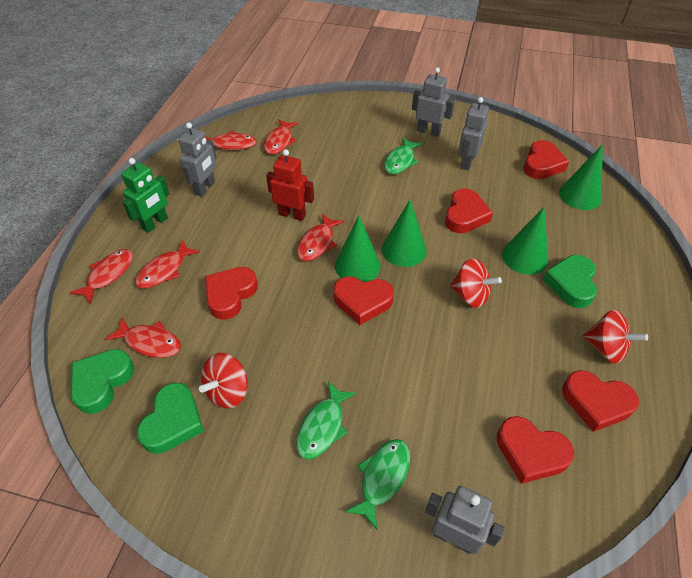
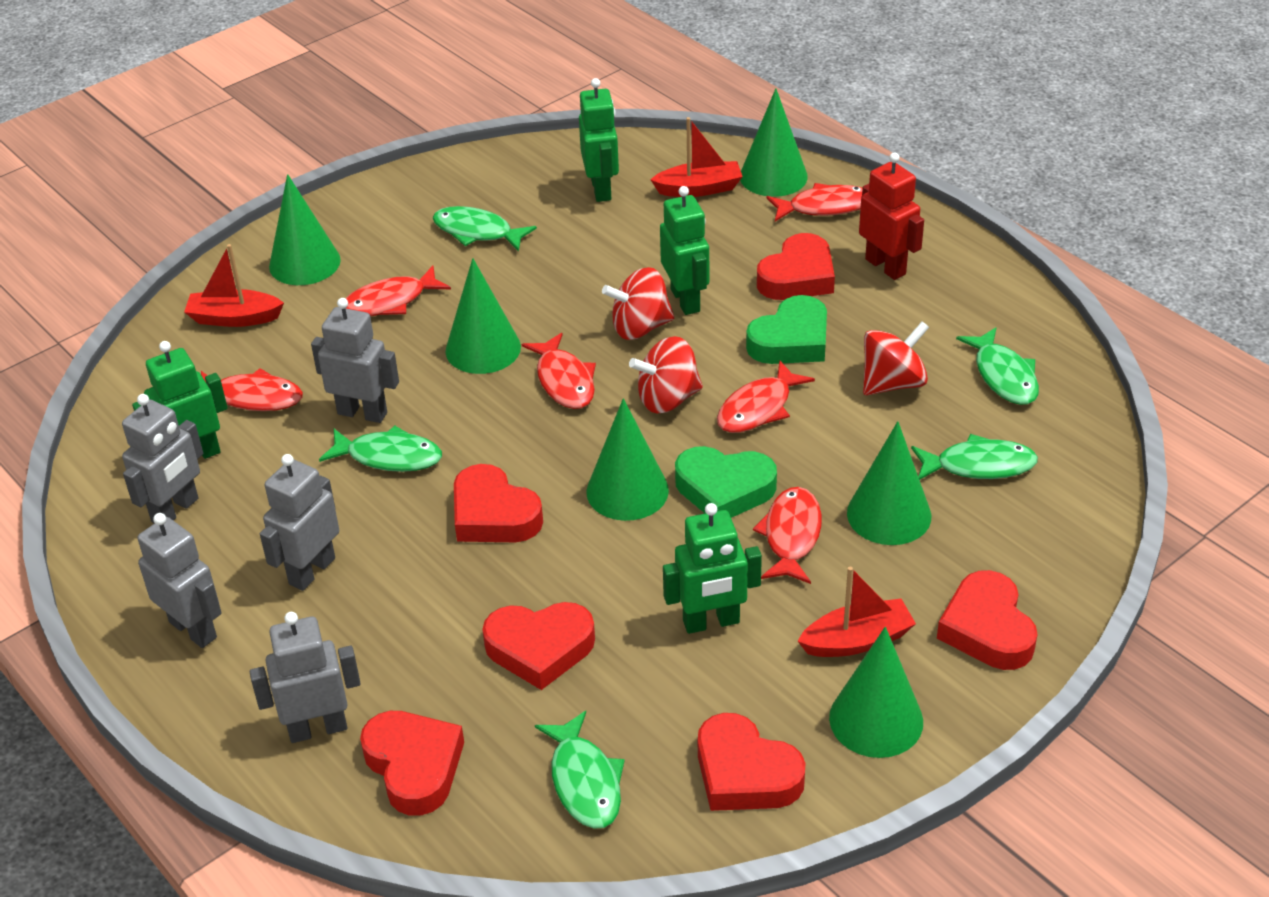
green cone: 4 -> 6
green fish: 3 -> 5
green heart: 3 -> 2
green robot: 1 -> 4
grey robot: 4 -> 5
red boat: 0 -> 3

